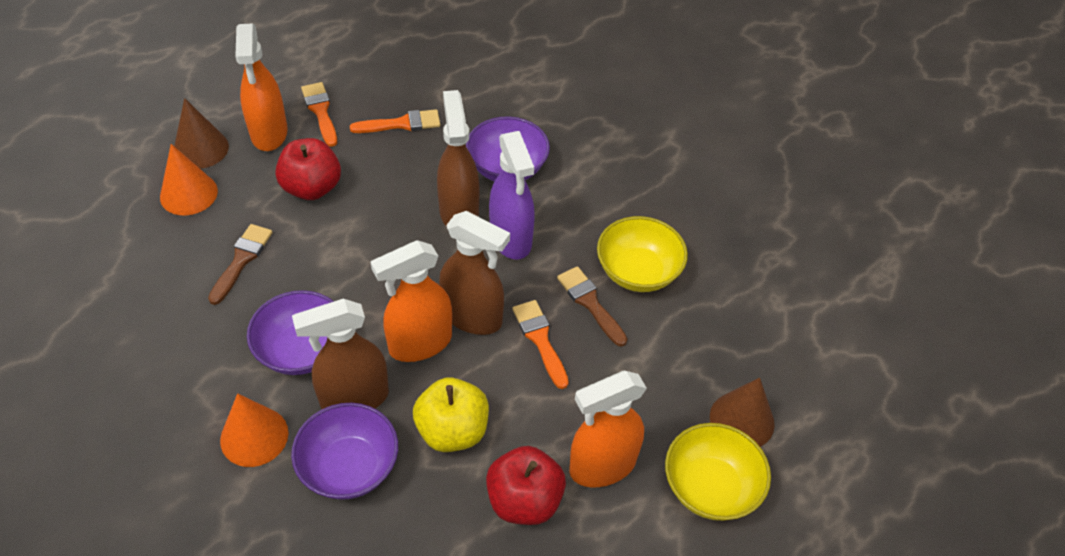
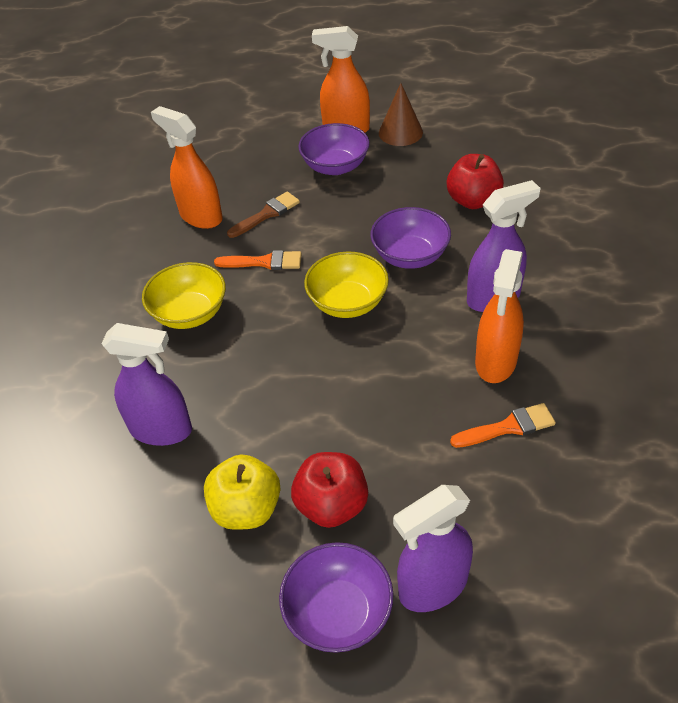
brown brush: 2 -> 1
brown cone: 2 -> 1
brown spray bottle: 3 -> 0
orange brush: 3 -> 2
orange cone: 2 -> 0
purple spray bottle: 1 -> 3

